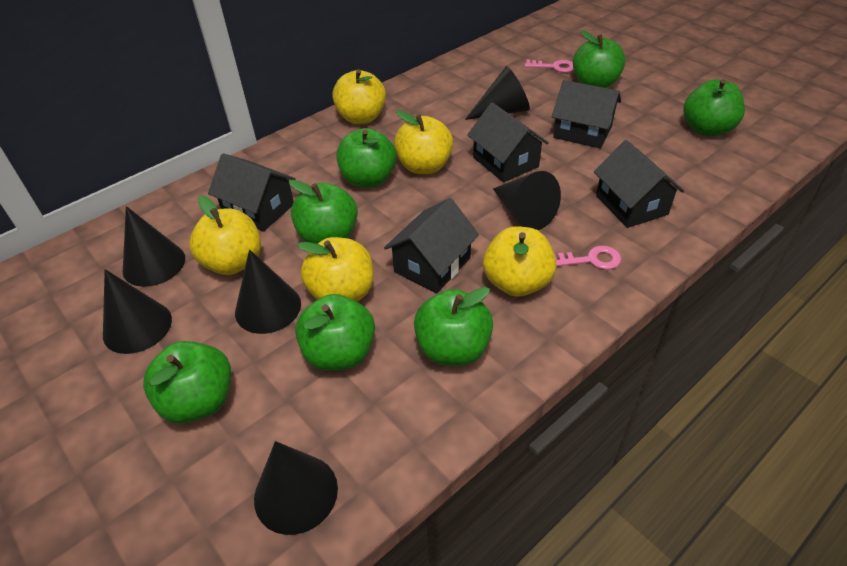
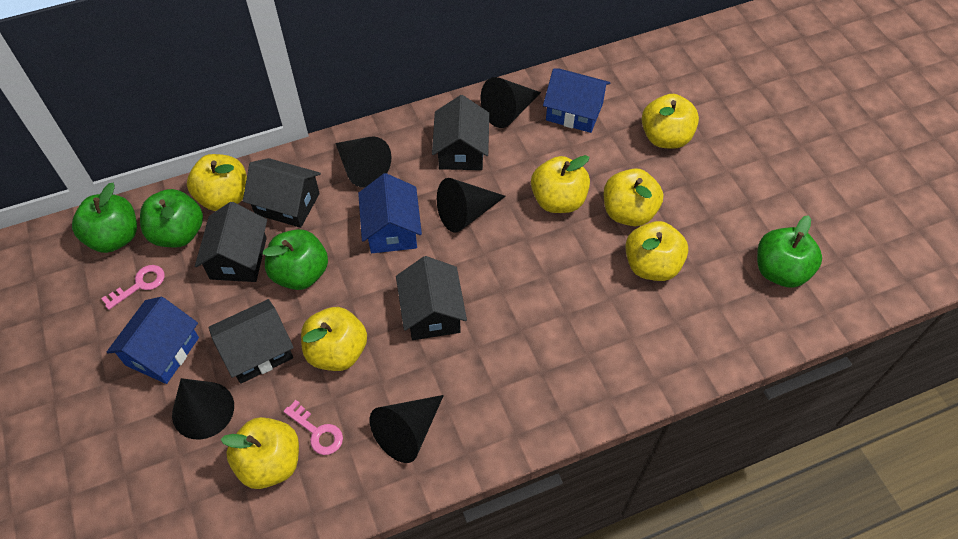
black cone: 6 -> 5
blue house: 0 -> 3
green apple: 7 -> 4
yellow apple: 5 -> 7

